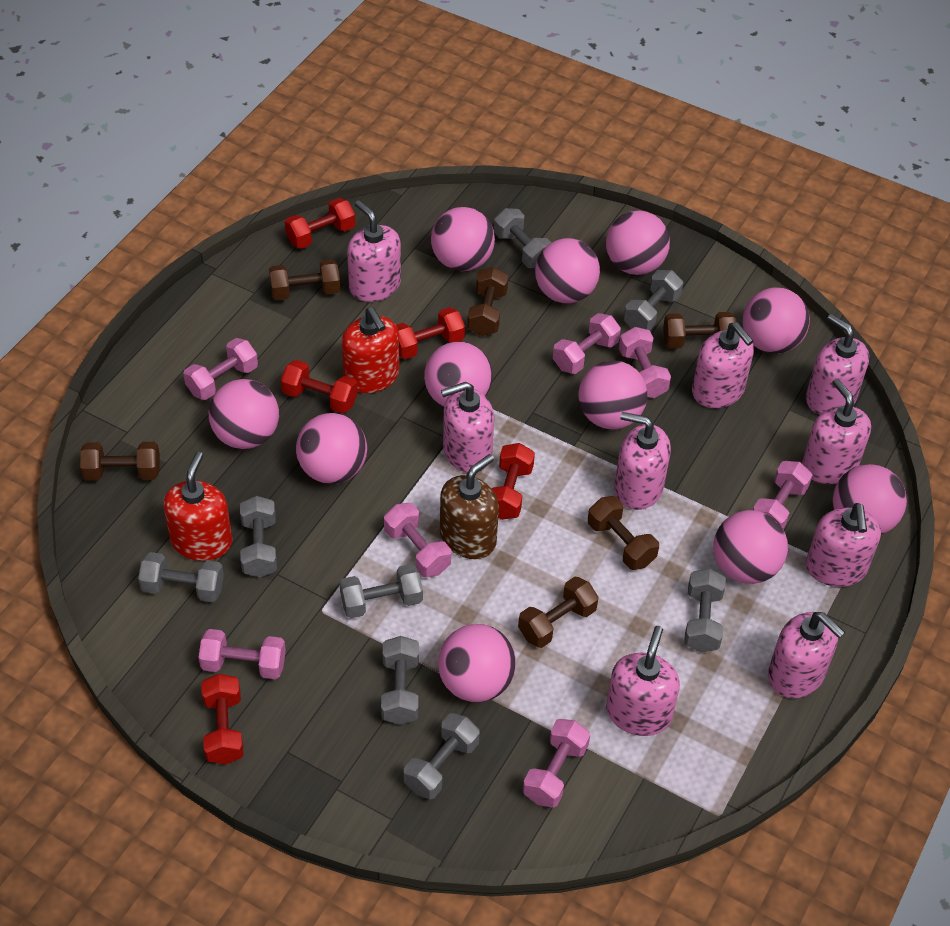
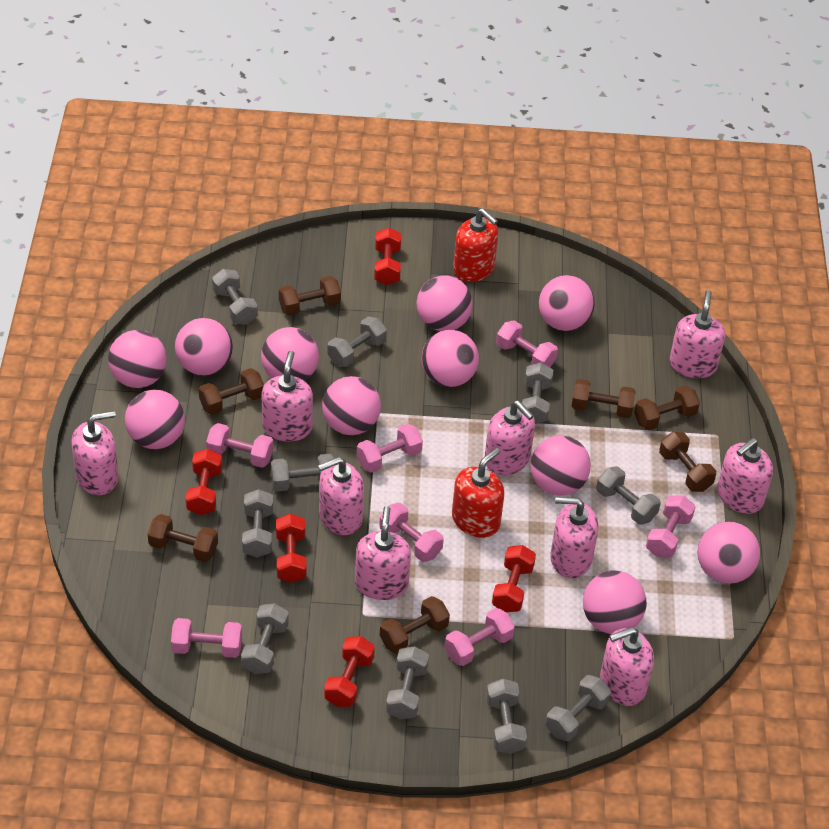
brown dumbbell: 6 -> 7
brown soap dispenser: 1 -> 0
grey dumbbell: 8 -> 10

